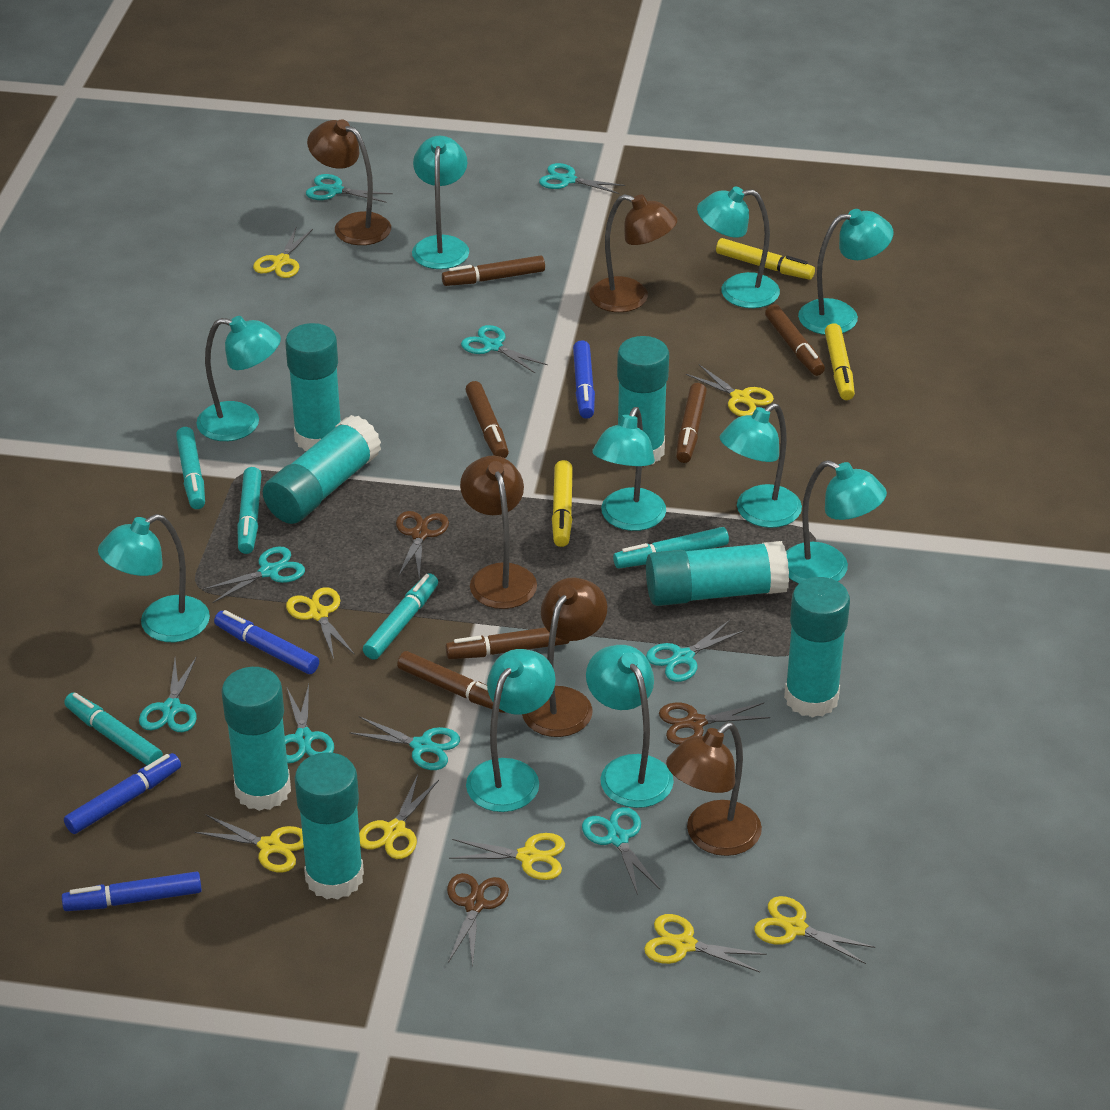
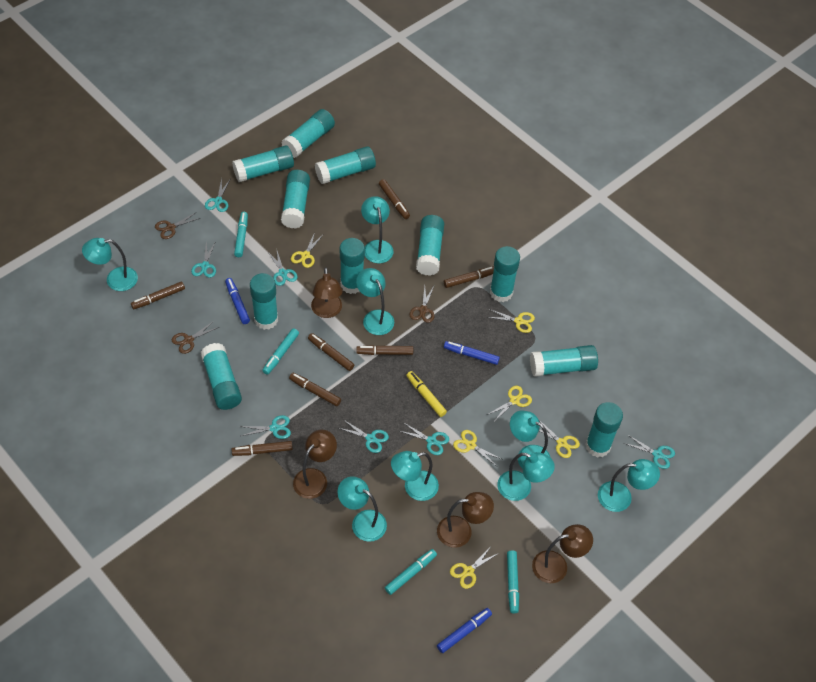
blue marker: 4 -> 3
brown lamp: 5 -> 4
brown marker: 6 -> 7
turquoise glue stick: 7 -> 11
turquoise lamp: 10 -> 8
turquoise marker: 5 -> 4
turquoise scissors: 9 -> 7
yellow marker: 3 -> 1
yellow scissors: 8 -> 6

